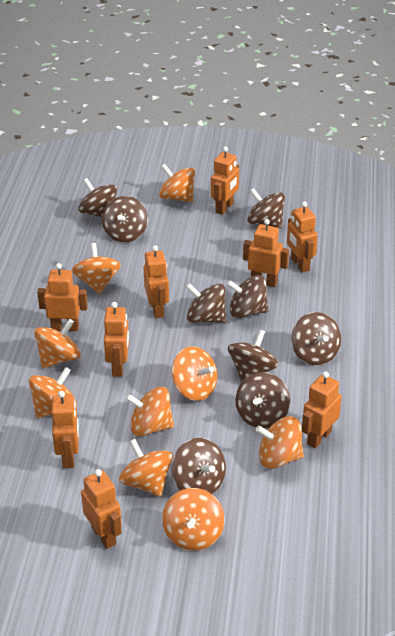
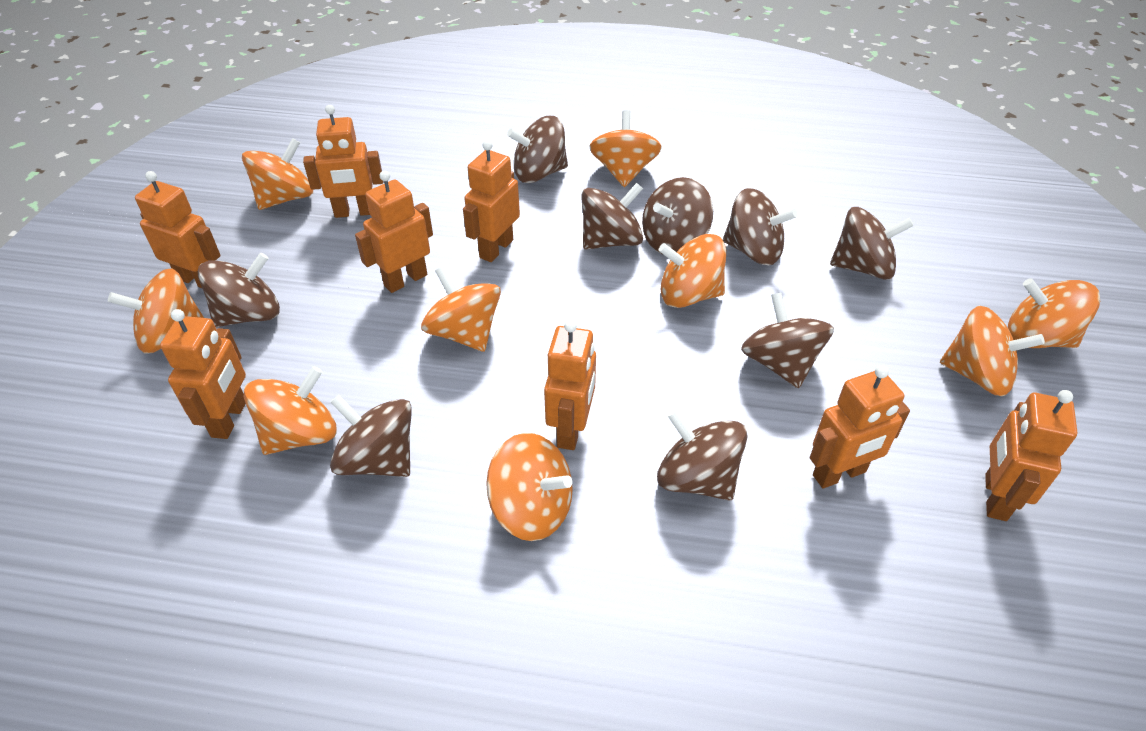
orange robot: 9 -> 8

